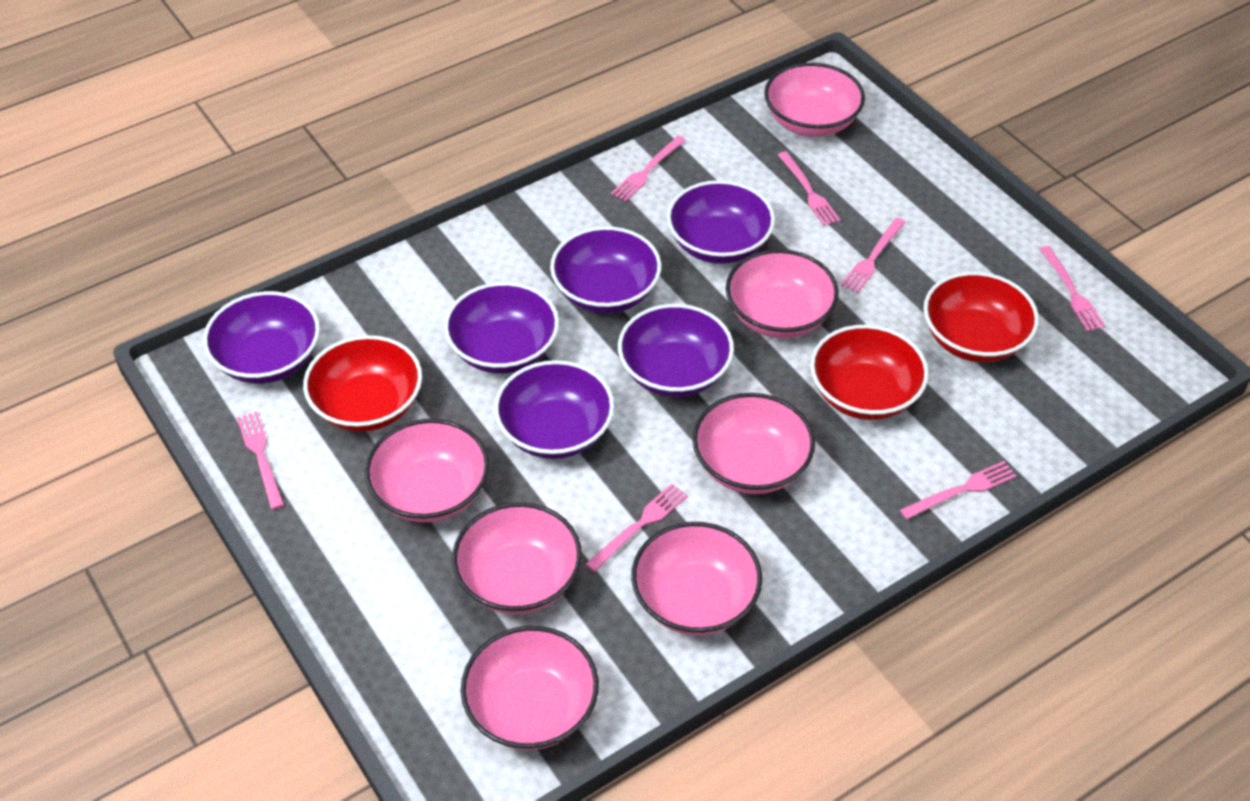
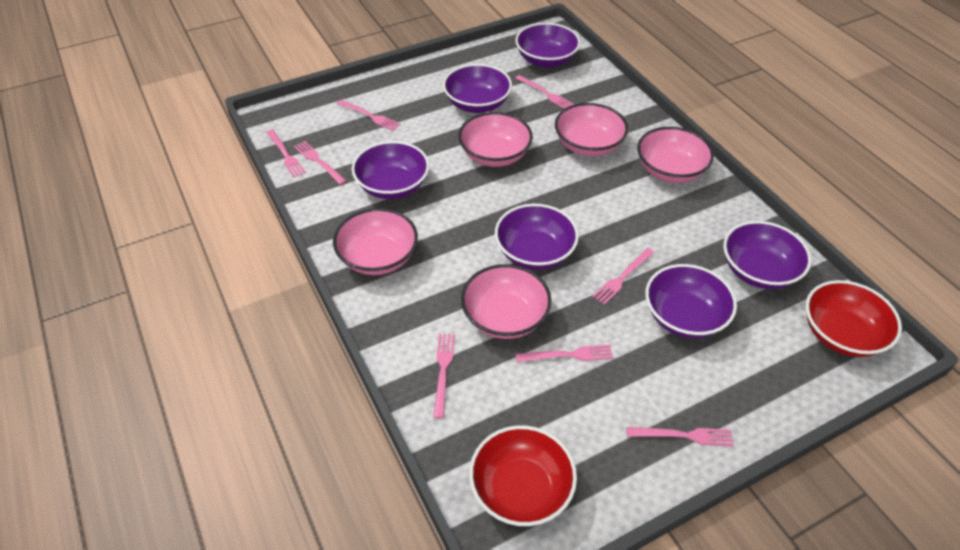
pink bowl: 7 -> 5
pink fork: 7 -> 8
red bowl: 3 -> 2

